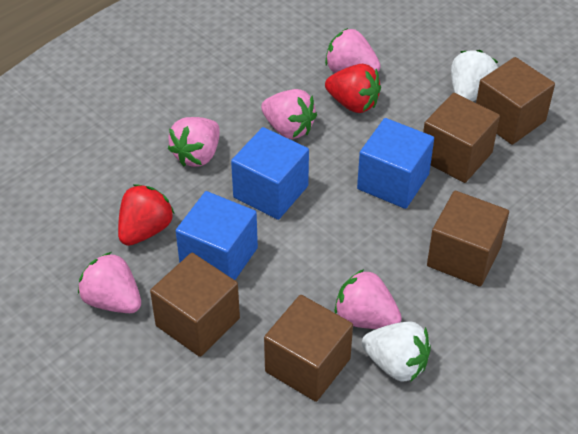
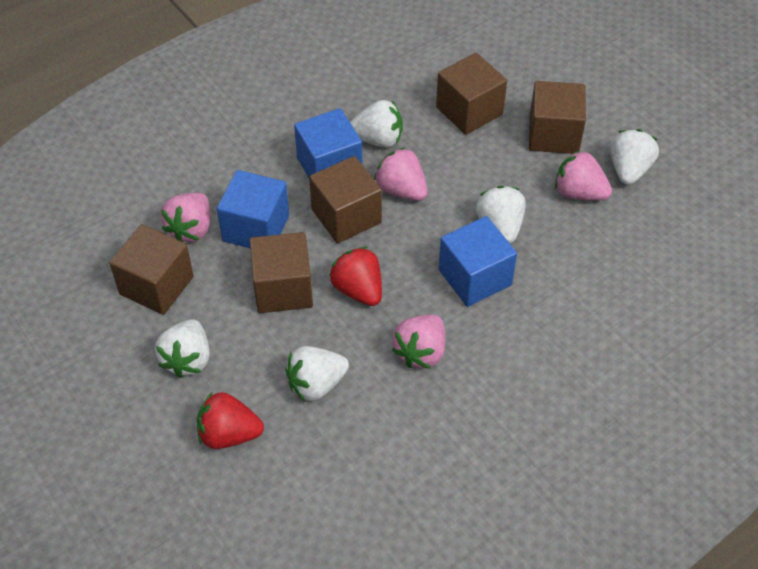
pink strawberry: 5 -> 4
white strawberry: 2 -> 5

